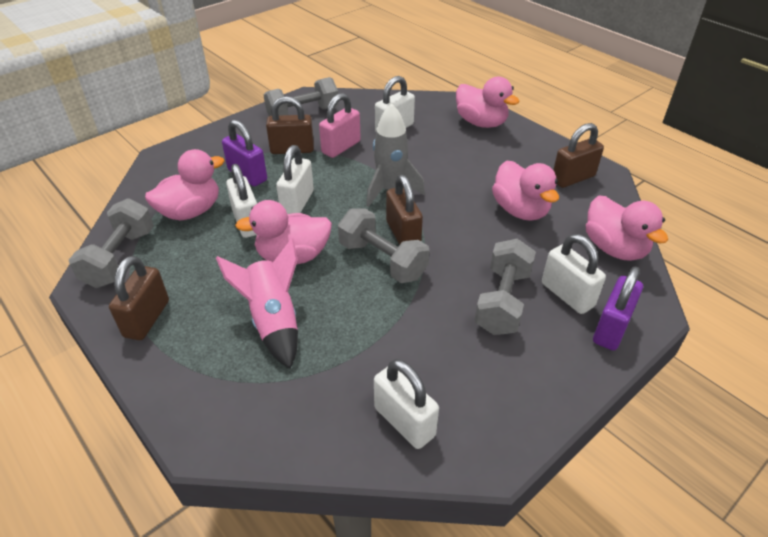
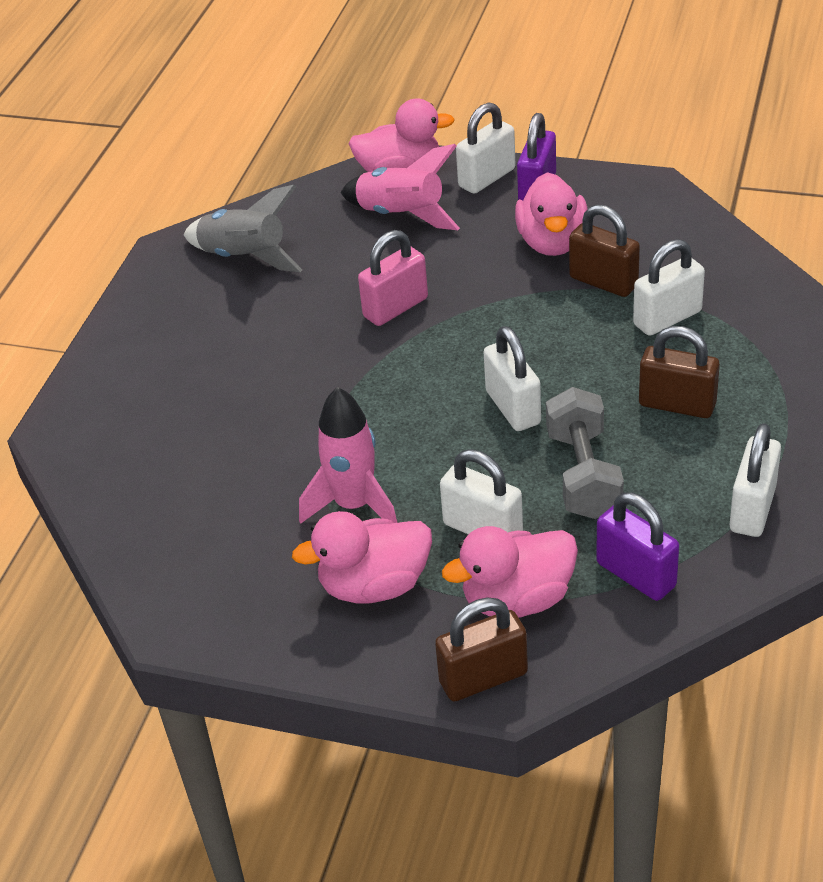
brown padlock: 4 -> 3
grey dumbbell: 4 -> 1
pink duck: 5 -> 4
pink rocket: 1 -> 2

